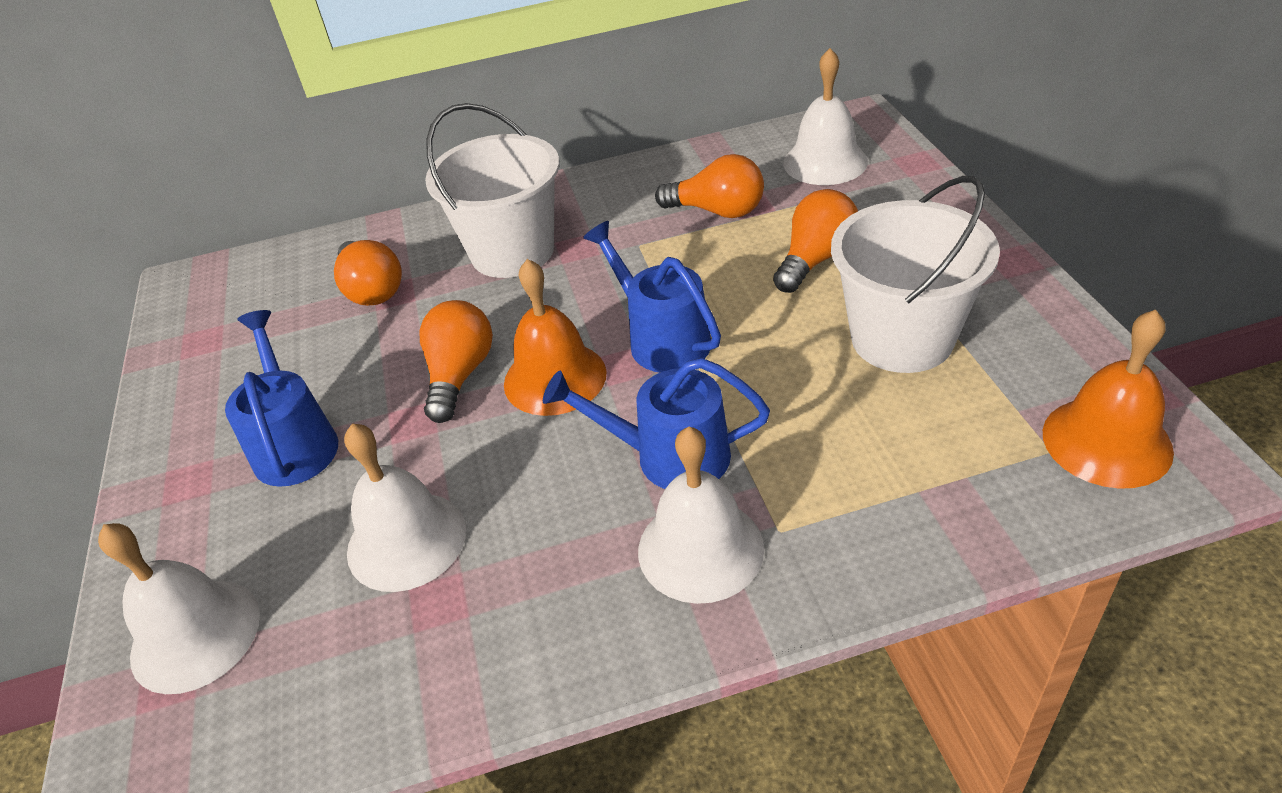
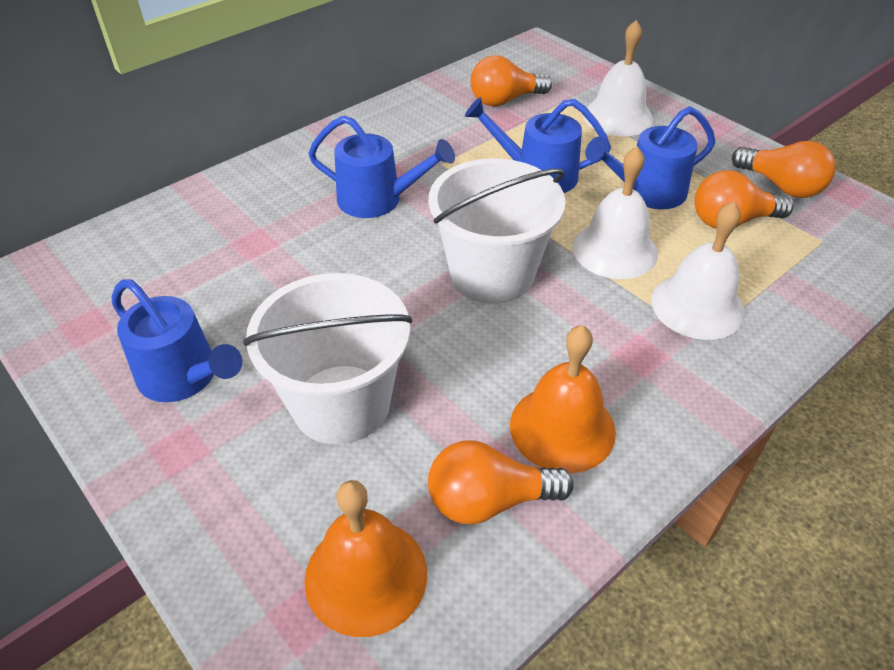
blue watering can: 3 -> 4
white bell: 4 -> 3

